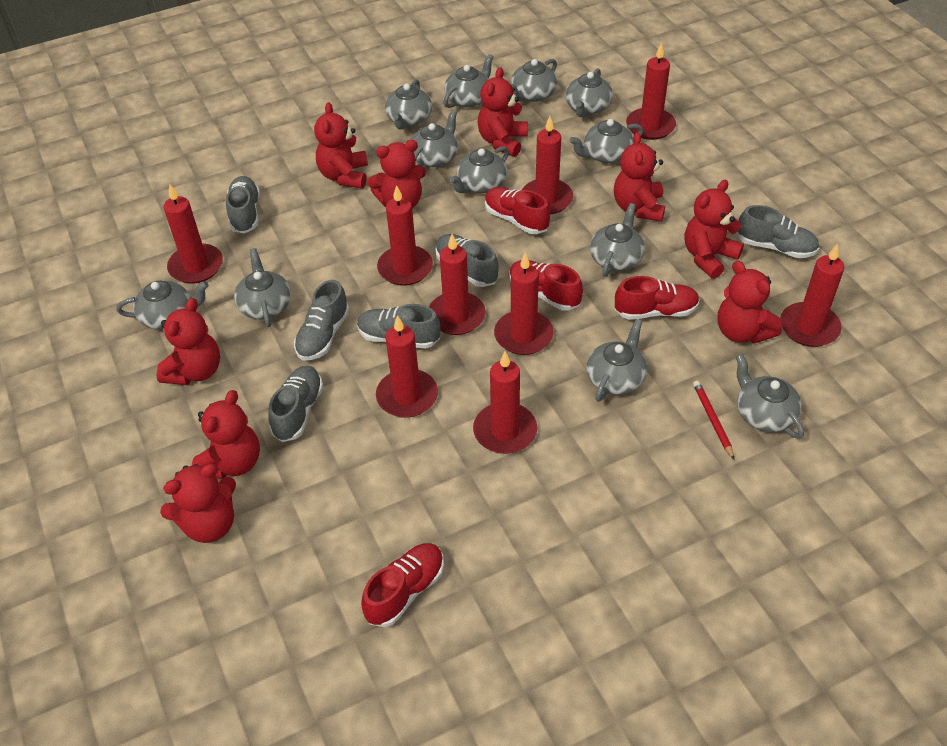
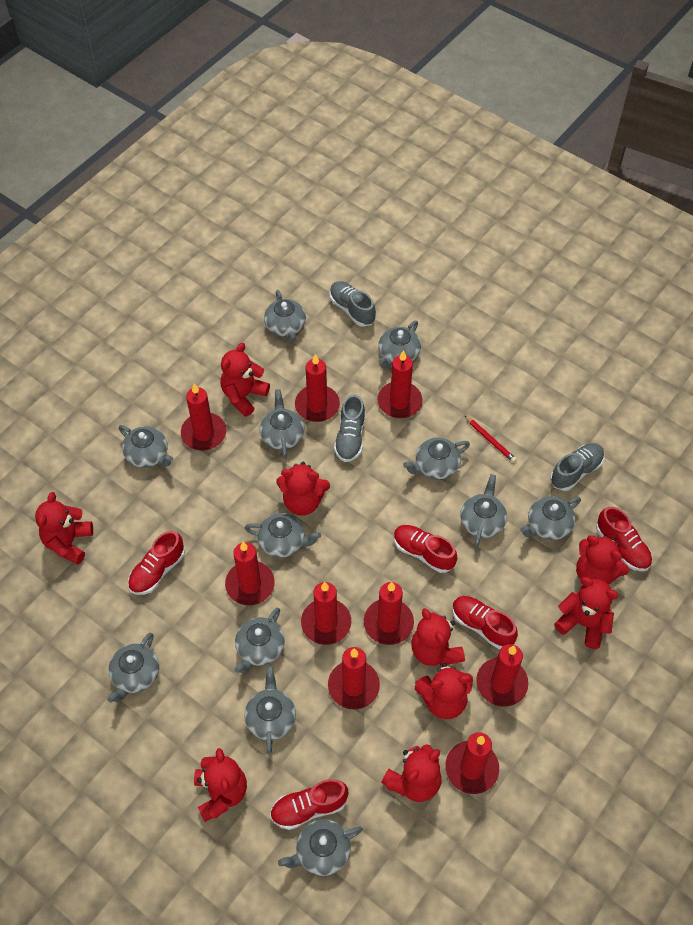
grey shoe: 6 -> 3
red shoe: 4 -> 5

